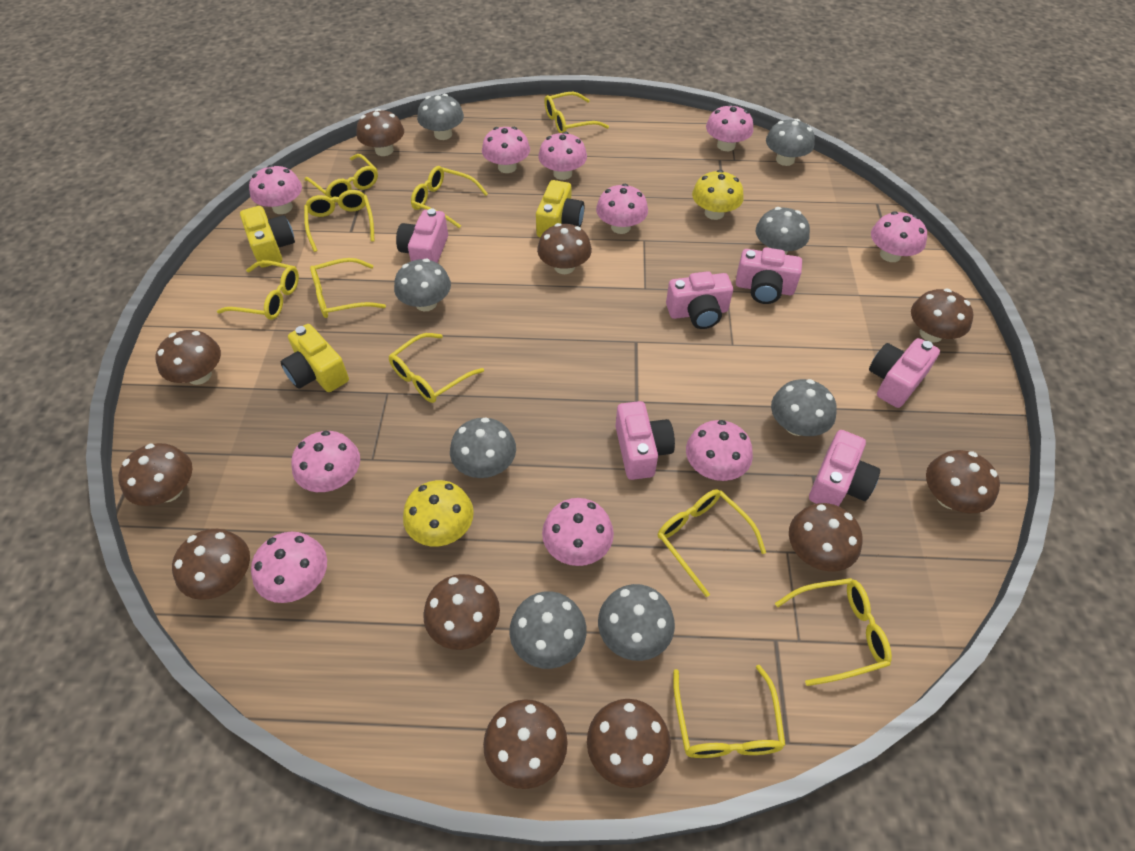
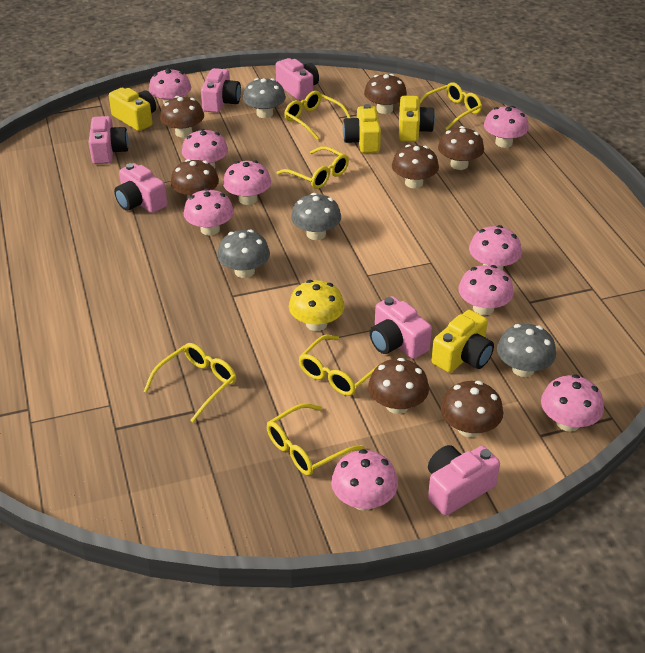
brown mushroom: 11 -> 7
grey mushroom: 8 -> 4
pink mushroom: 10 -> 9
yellow camera: 3 -> 4
yellow glasses: 10 -> 6
yellow mushroom: 2 -> 1

